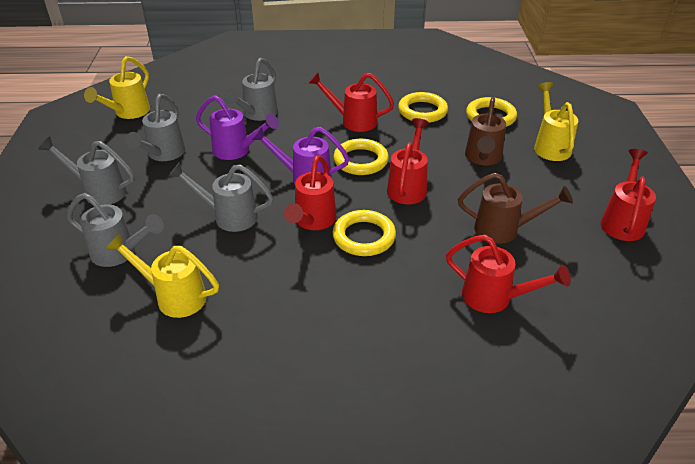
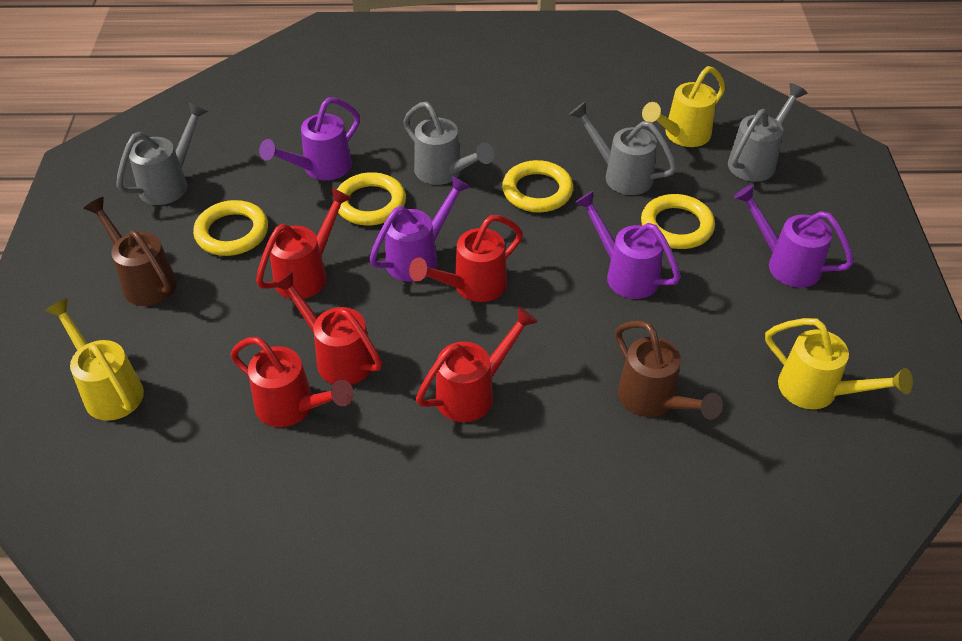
grey watering can: 5 -> 4
purple watering can: 2 -> 4

